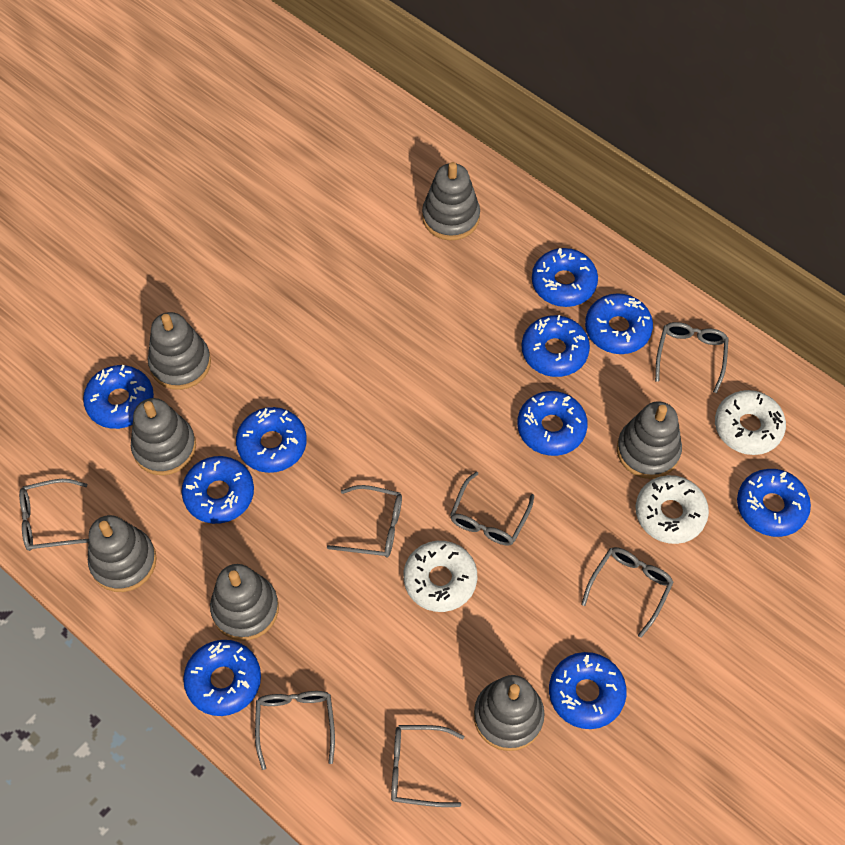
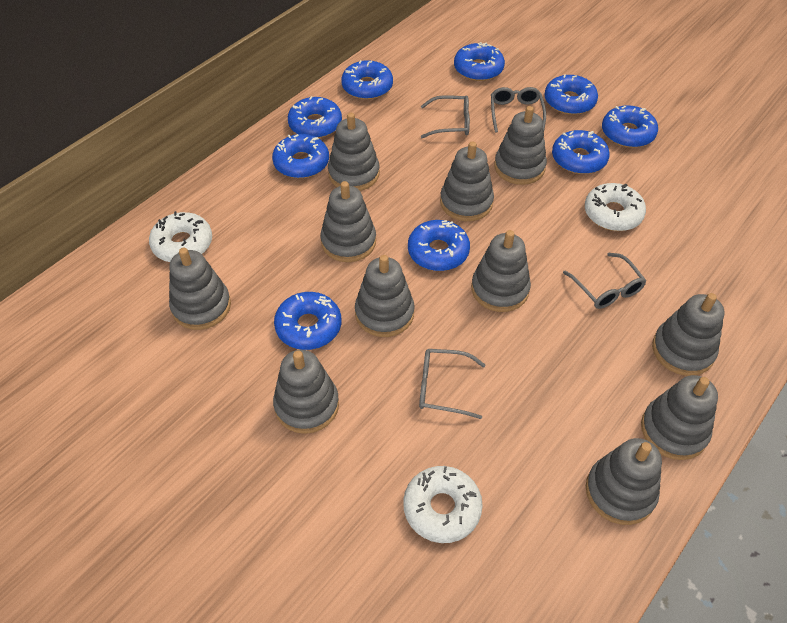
blue donut: 10 -> 9
grey glasses: 7 -> 4
grey stacking toy: 7 -> 11

